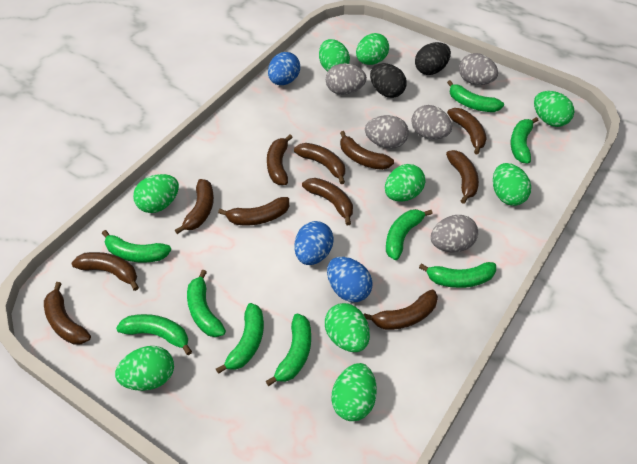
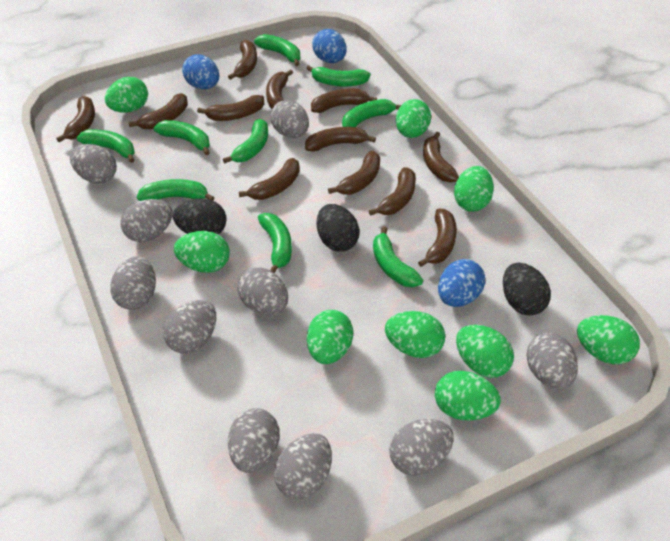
black egg: 2 -> 3
brown banana: 11 -> 12
grey egg: 5 -> 10

